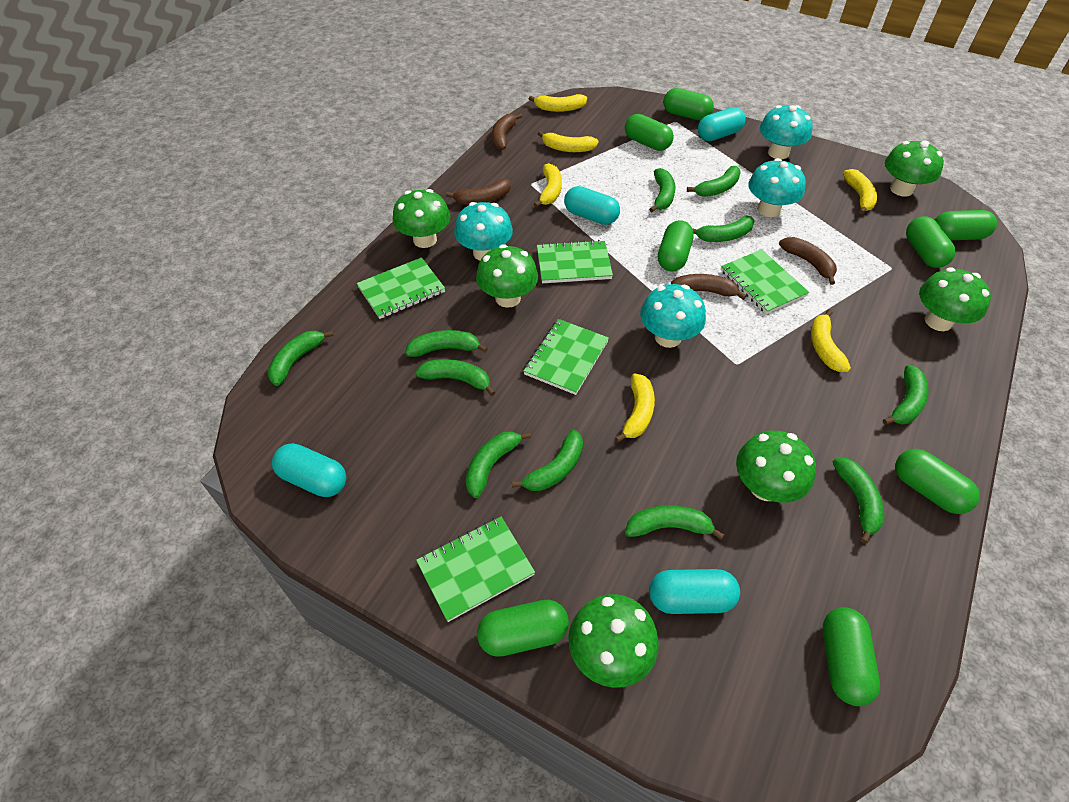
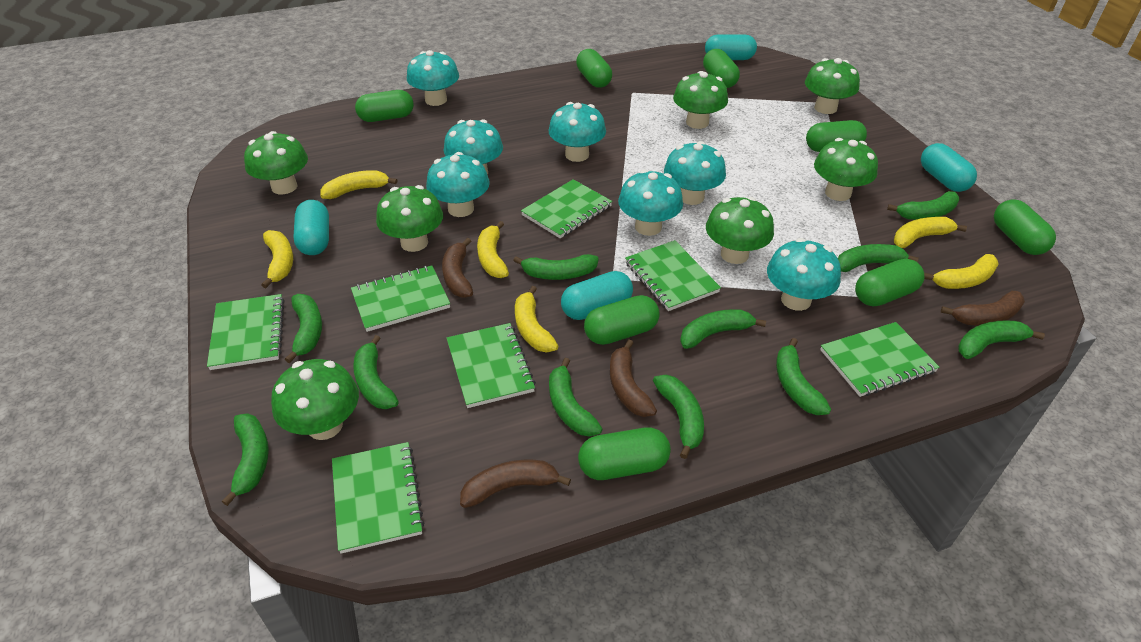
green mushroom: 6 -> 7
green notebook: 5 -> 7
turquoise mushroom: 4 -> 7

